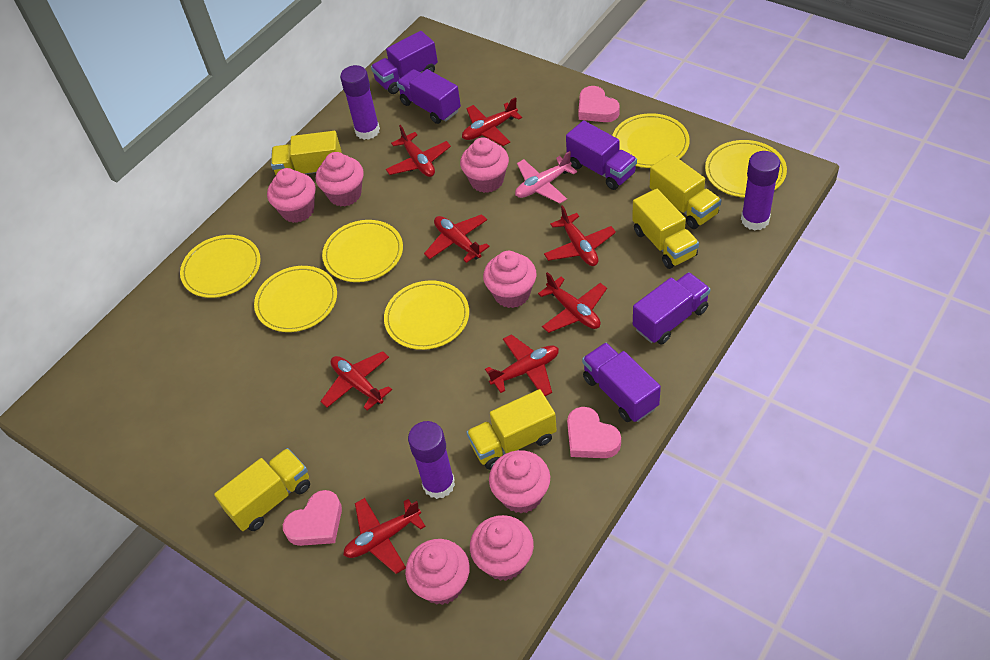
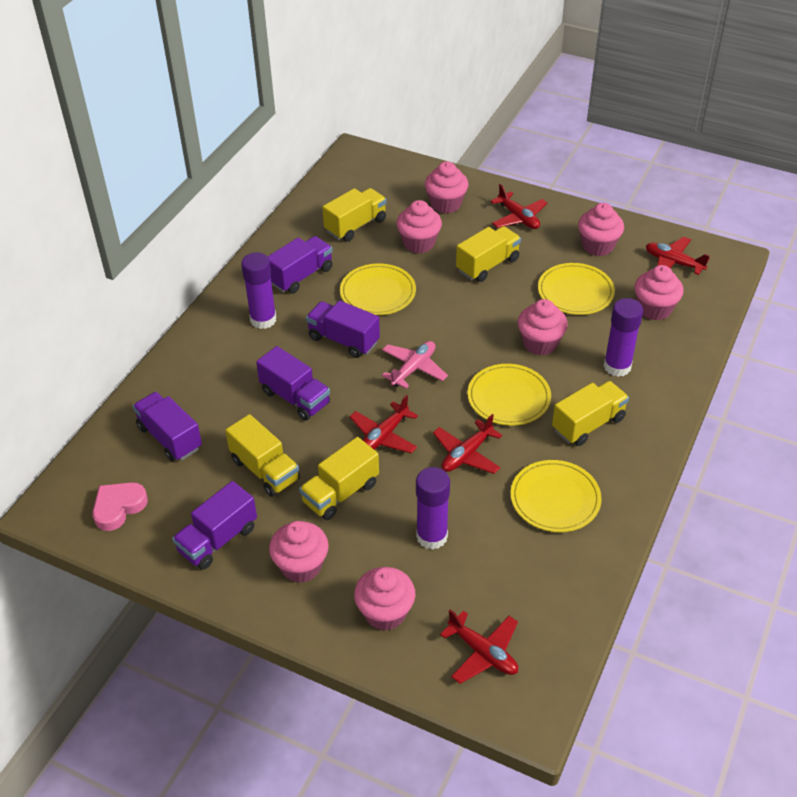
pink heart: 3 -> 1
red plane: 8 -> 5
yellow plate: 6 -> 4

